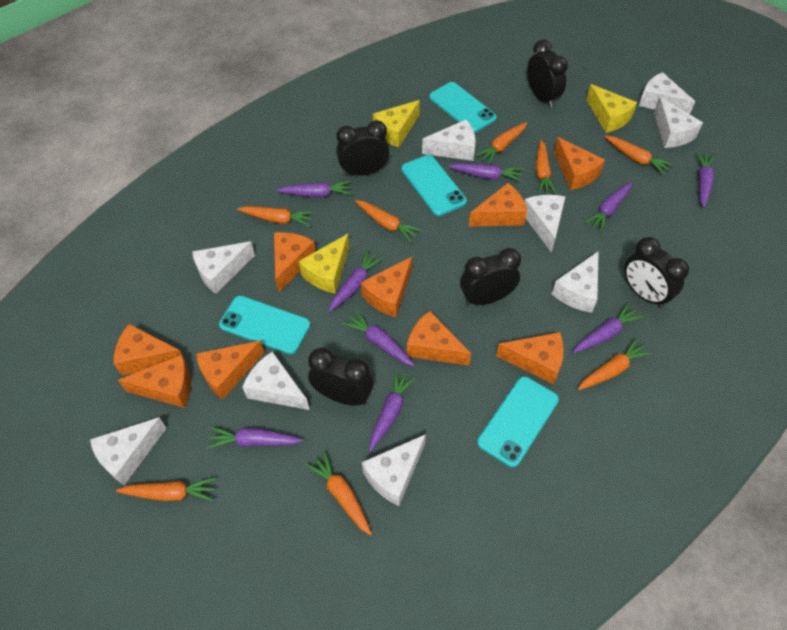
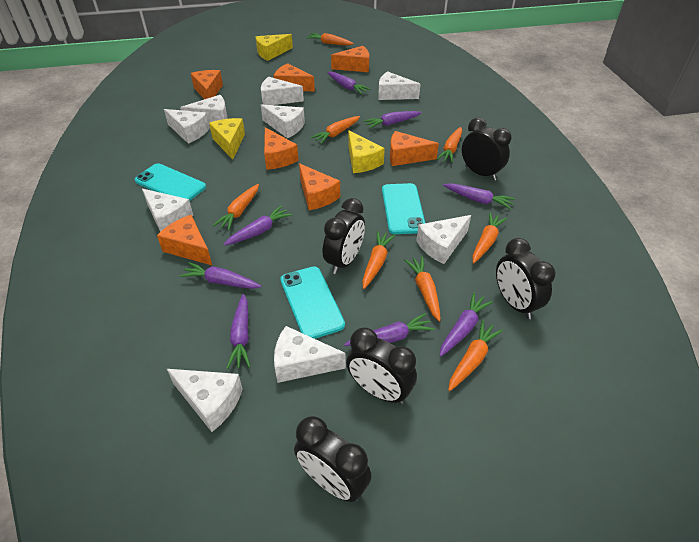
orange cheese: 9 -> 7
purple carrot: 9 -> 8
turquoise phone: 4 -> 3

